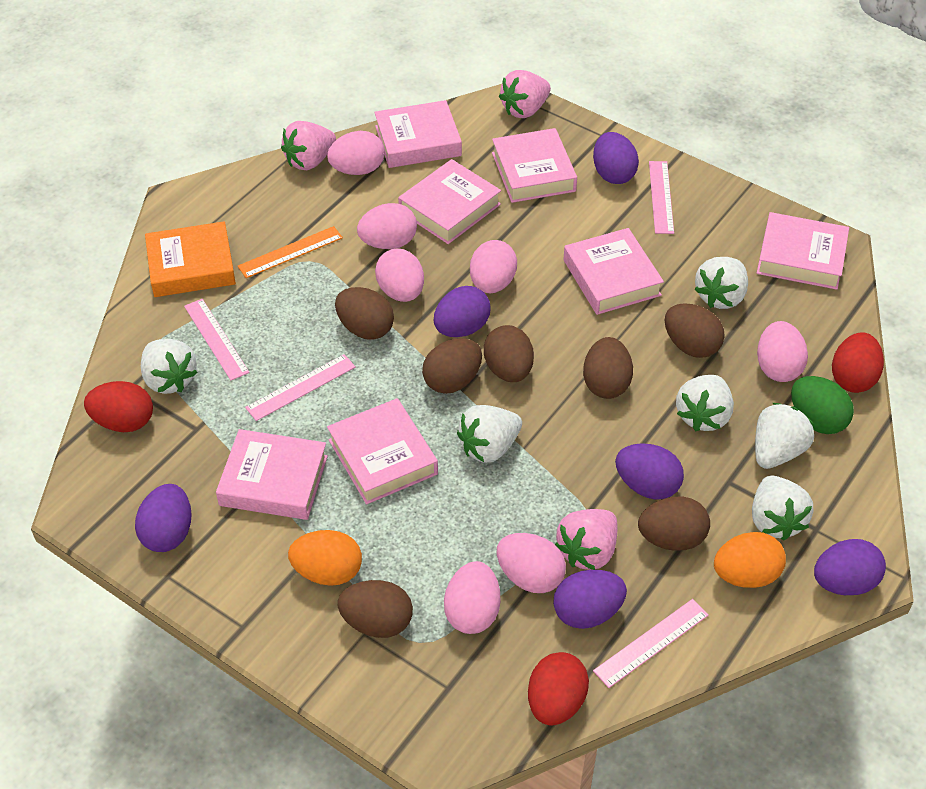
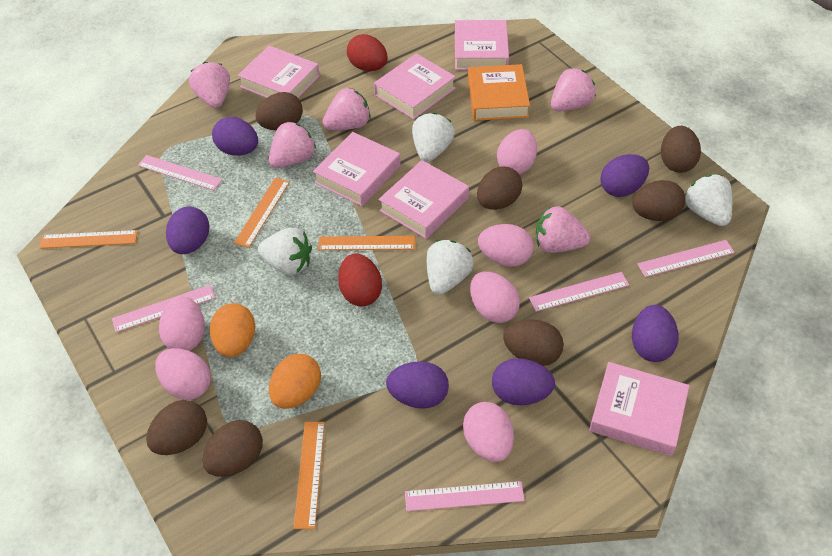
green egg: 1 -> 0
orange ruler: 1 -> 4
pink book: 7 -> 6
pink egg: 7 -> 6
pink ruler: 4 -> 5
pink strawberry: 3 -> 5
red egg: 3 -> 2
white strawberry: 6 -> 4

